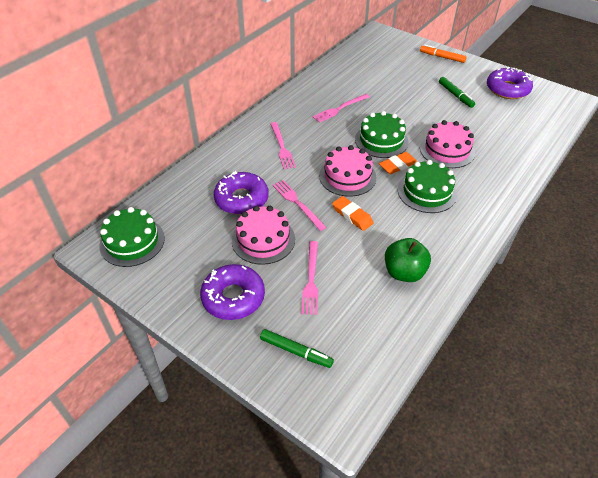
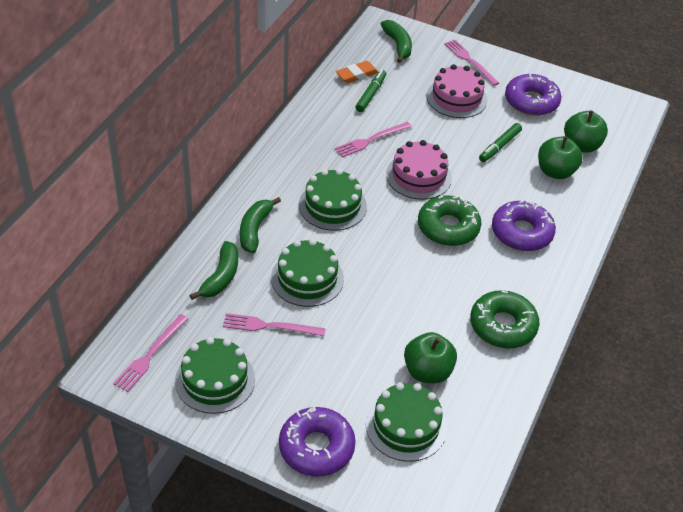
green apple: 1 -> 3
green banana: 0 -> 3
green cake: 3 -> 4
green donut: 0 -> 2
orange eraser: 2 -> 1
orange marker: 1 -> 0
pink cake: 3 -> 2

